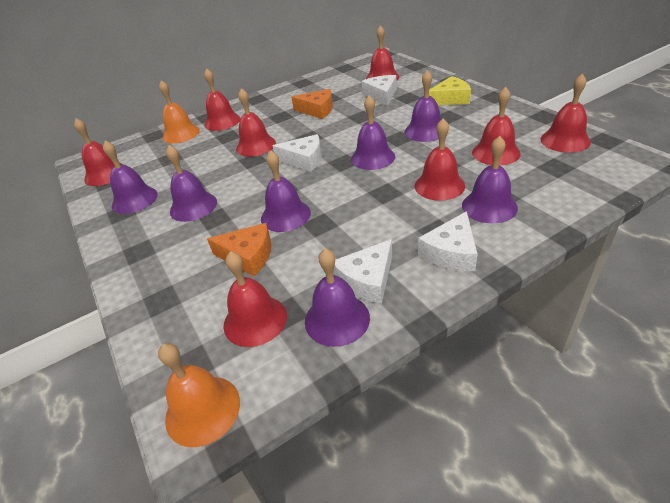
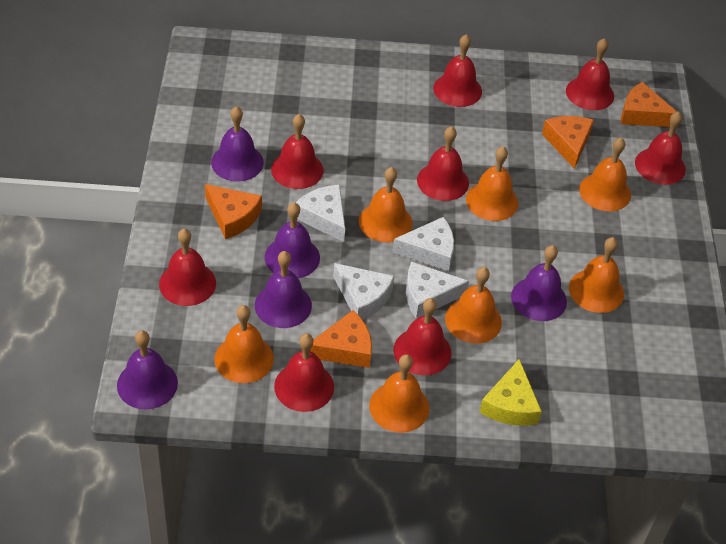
orange bell: 2 -> 7
orange cheese: 2 -> 4
purple bell: 7 -> 5

